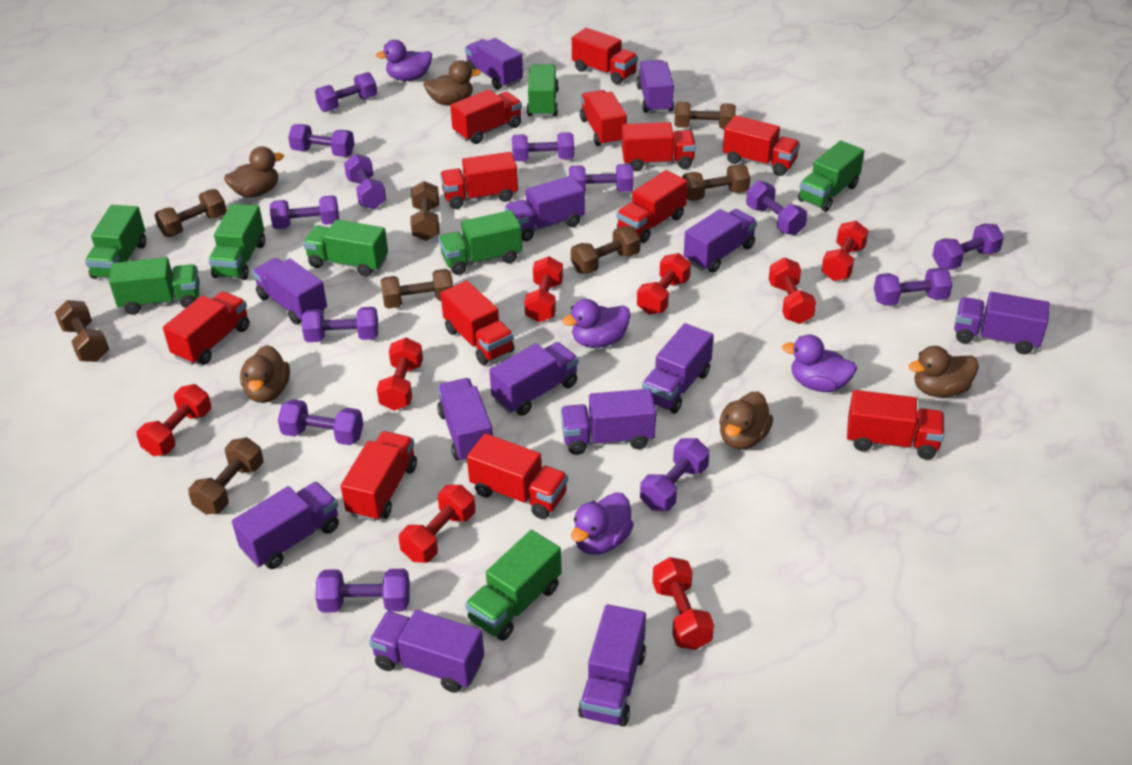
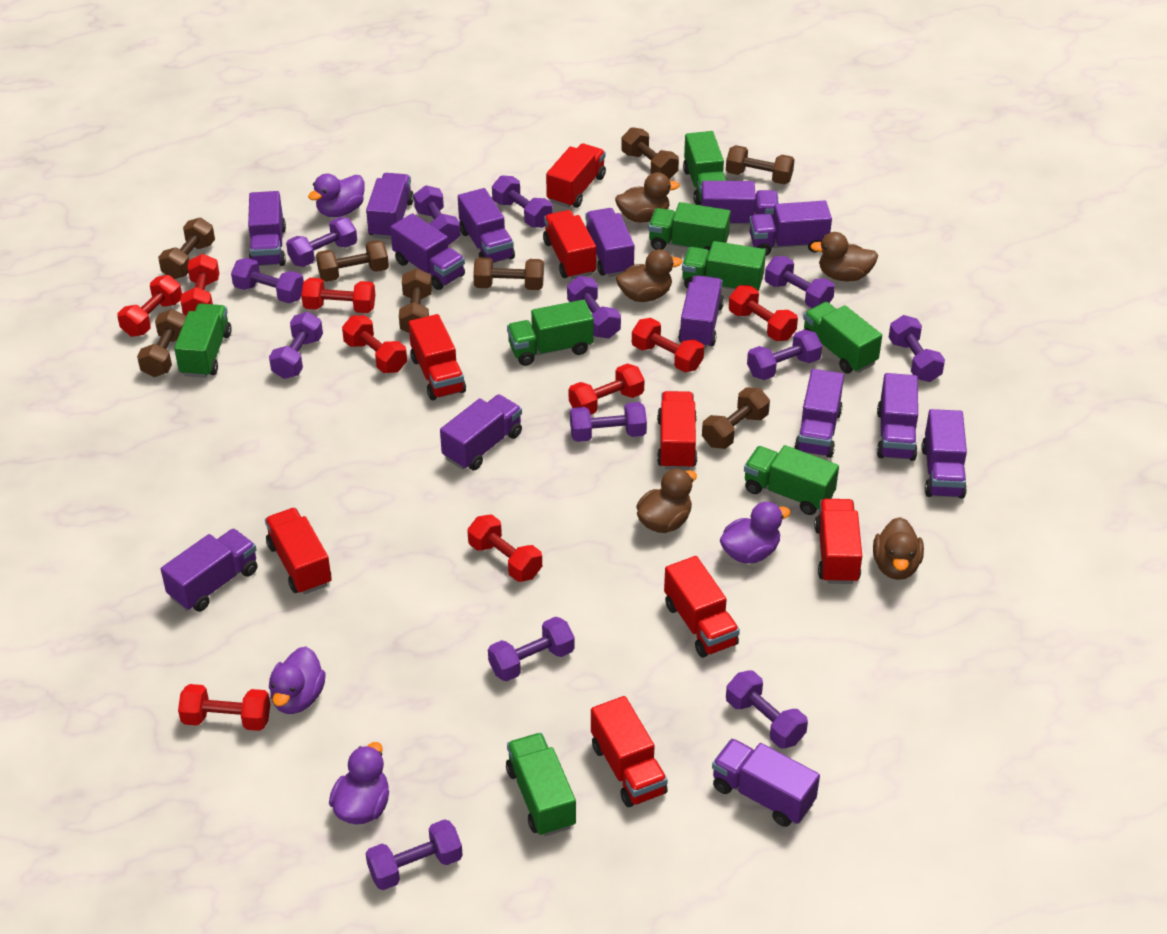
purple truck: 13 -> 14
red dumbbell: 8 -> 9
red truck: 12 -> 8

